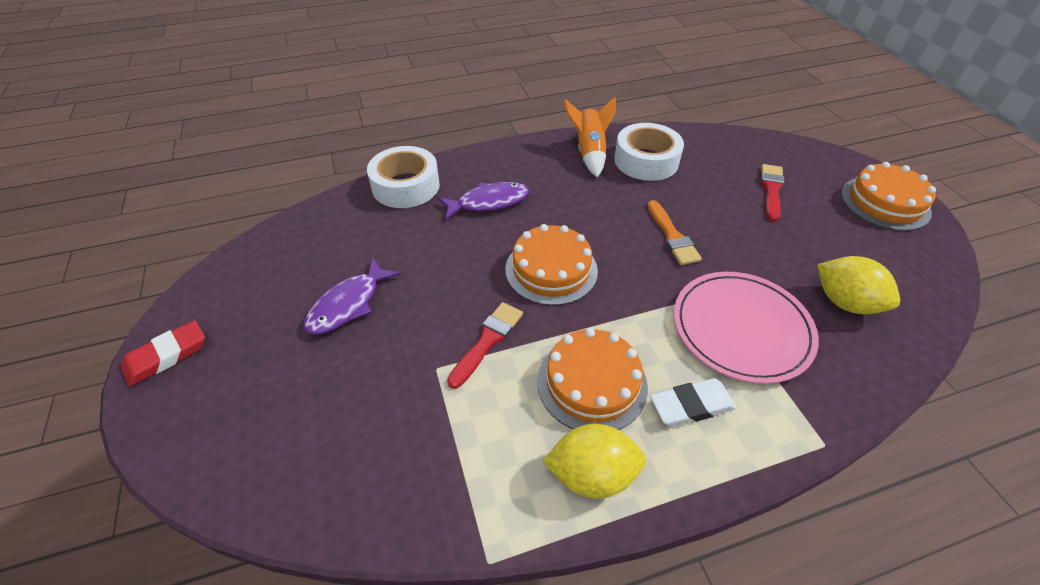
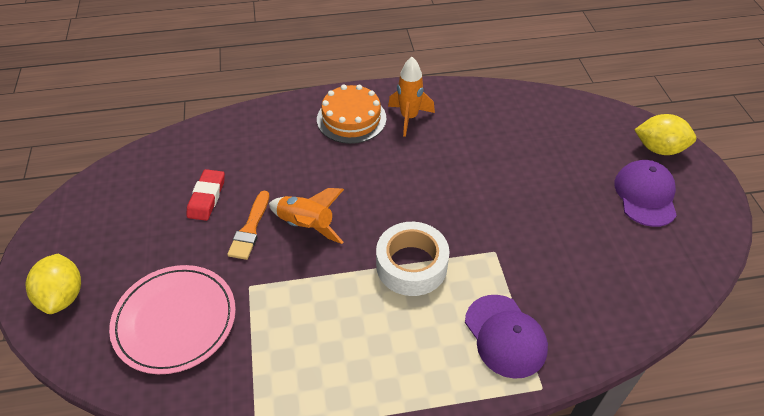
orange cake: 3 -> 1
orange rocket: 1 -> 2
purple cap: 0 -> 2
purple fish: 2 -> 0
red brush: 2 -> 0
white eraser: 1 -> 0
white tape: 2 -> 1

